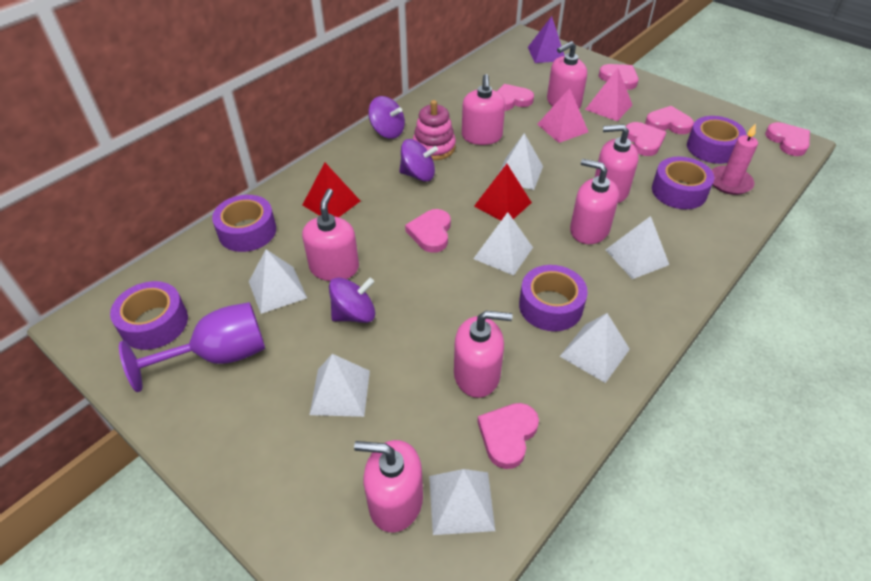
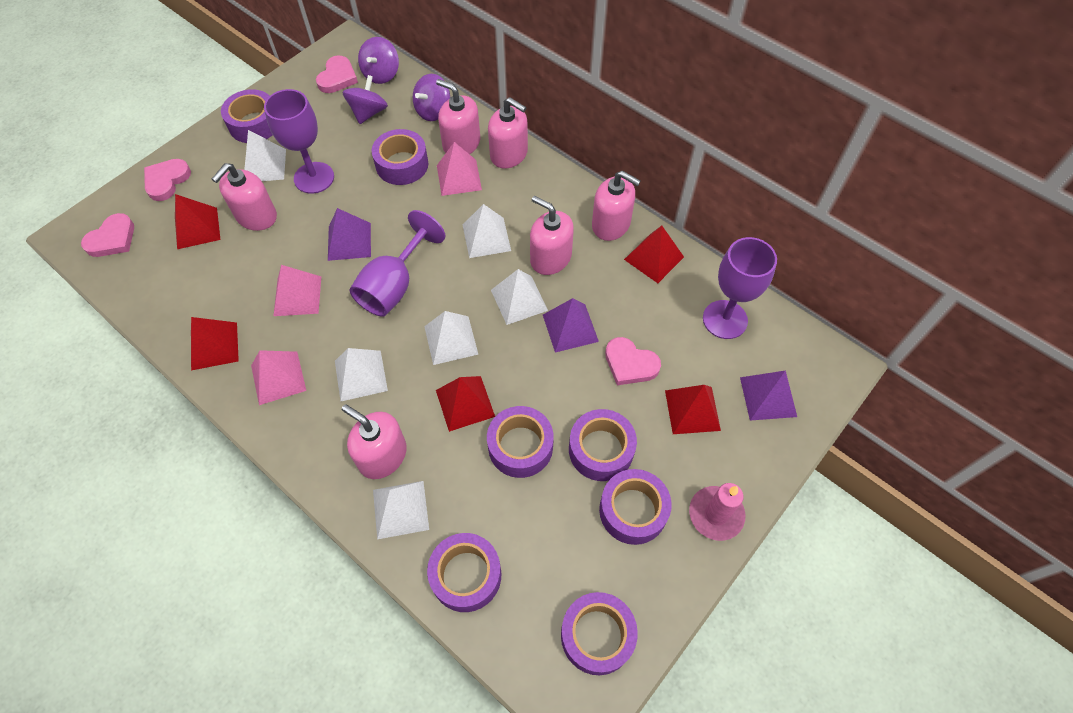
pink heart: 7 -> 4
pink pyramid: 2 -> 3
pink soap dispenser: 7 -> 6
pink stacking toy: 1 -> 0
purple goblet: 1 -> 3
purple pyramid: 1 -> 3
purple tape: 5 -> 7
red pyramid: 2 -> 5
white pyramid: 7 -> 6

